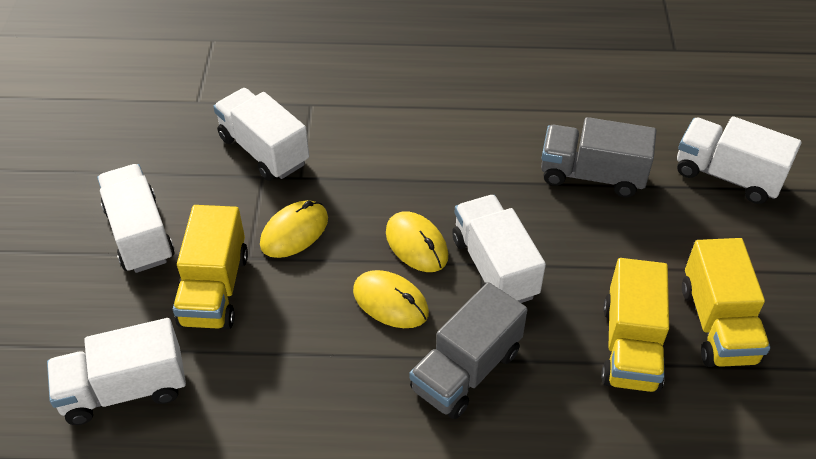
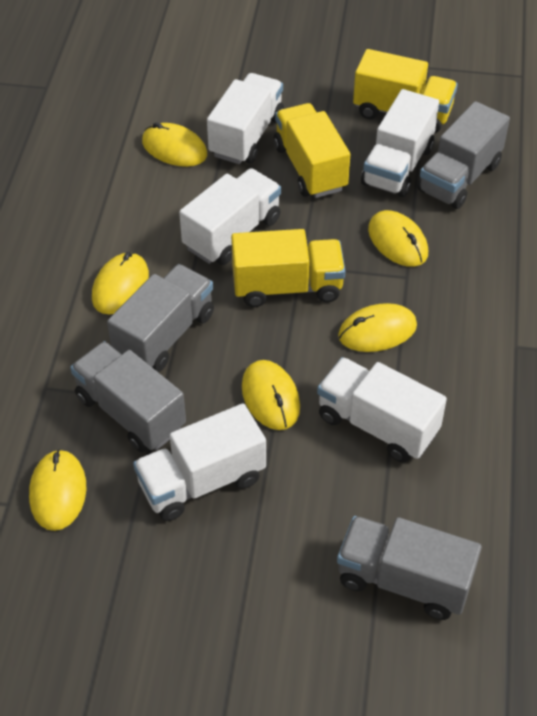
grey truck: 2 -> 4
yellow mouse: 3 -> 6

